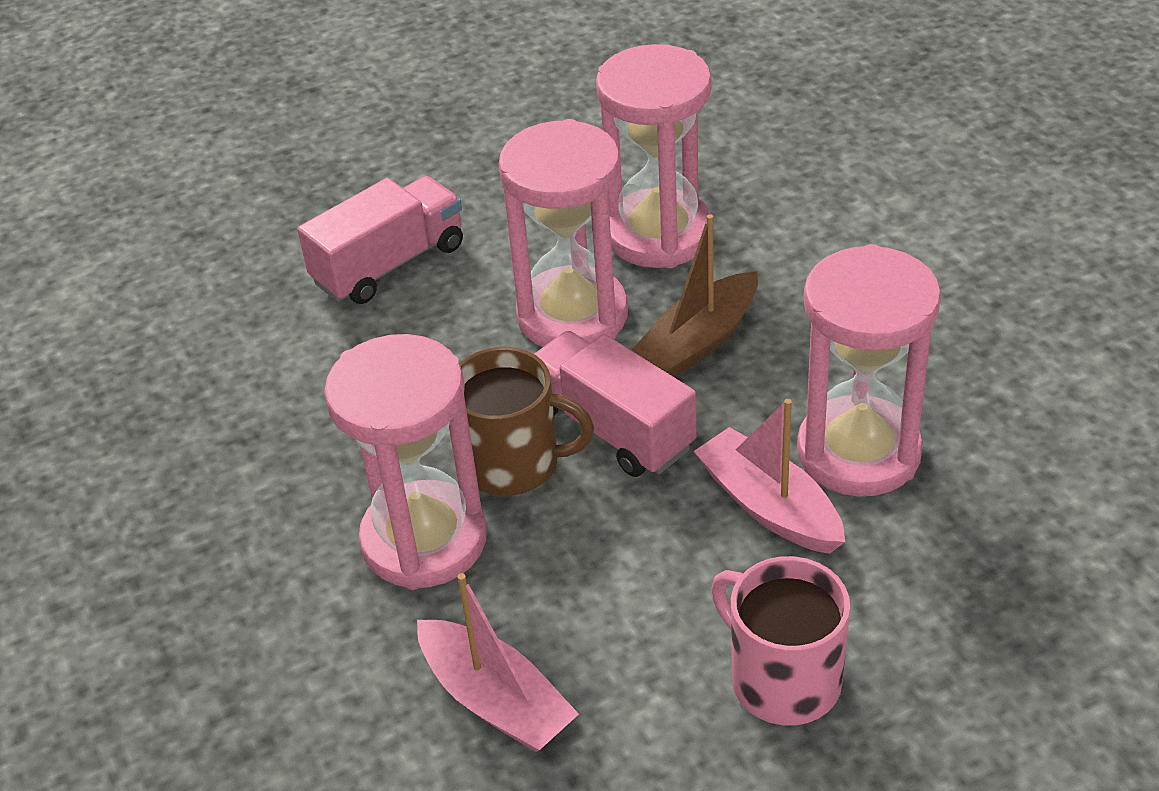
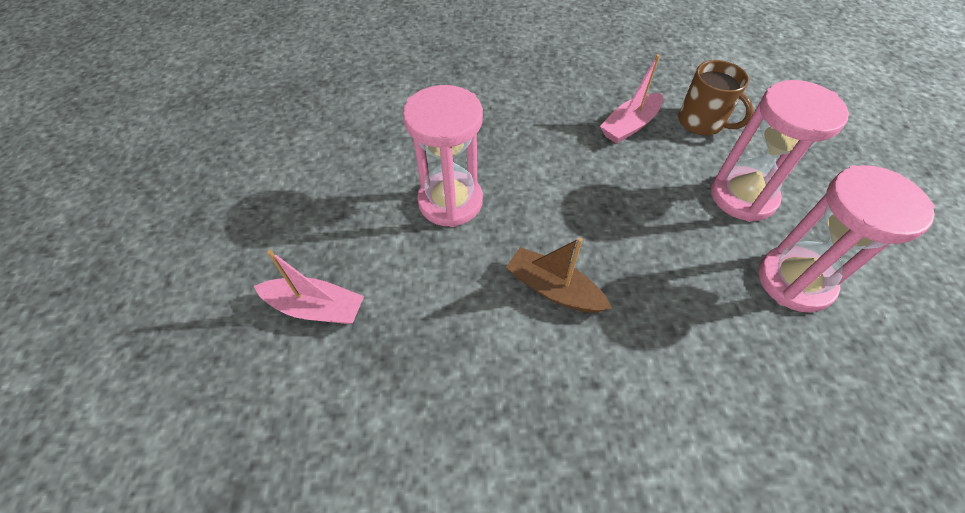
pink hourglass: 4 -> 3
pink mug: 1 -> 0
pink truck: 2 -> 0

